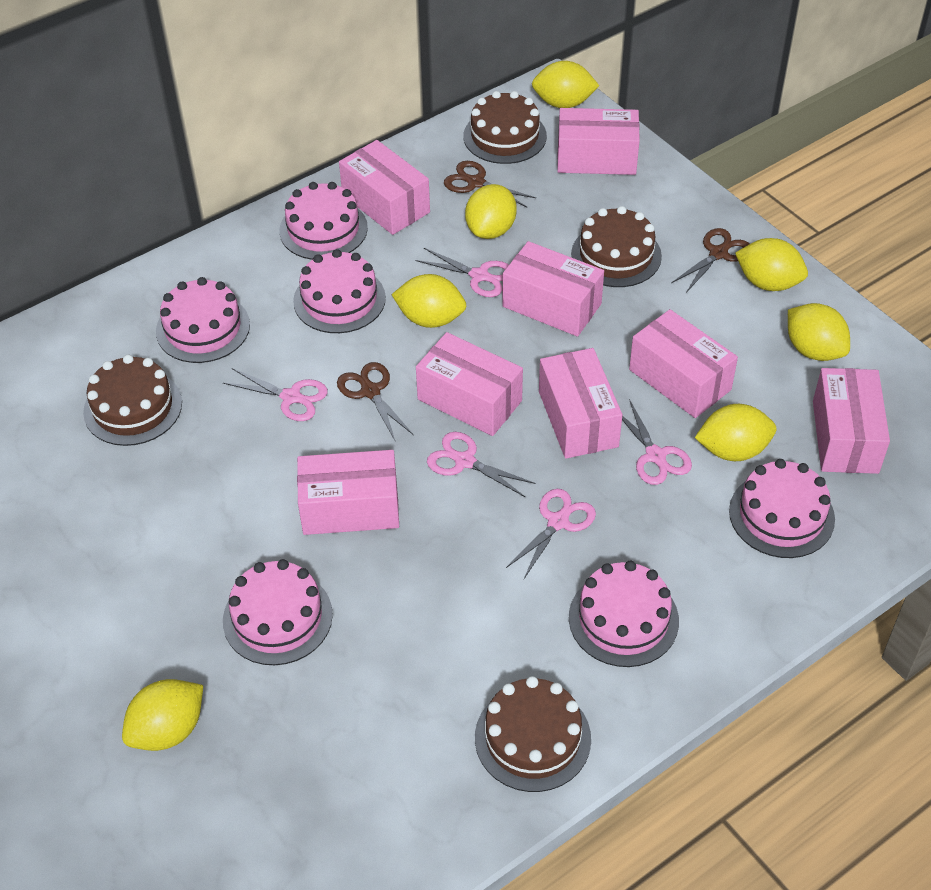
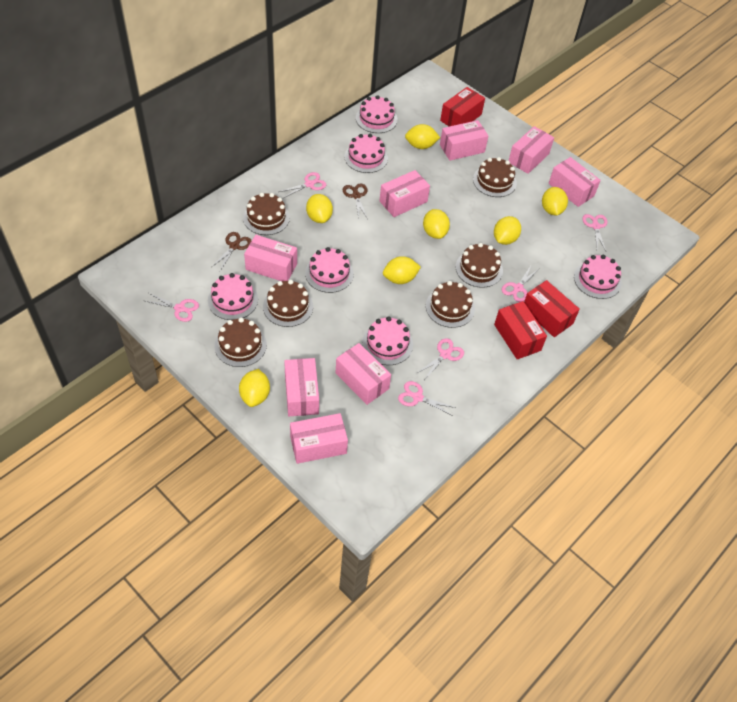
brown cake: 4 -> 6
brown scissors: 3 -> 2
pink scissors: 5 -> 6
red box: 0 -> 3

